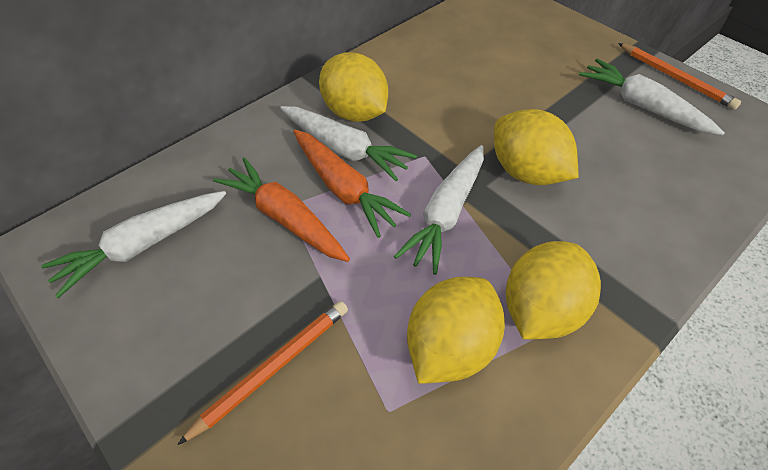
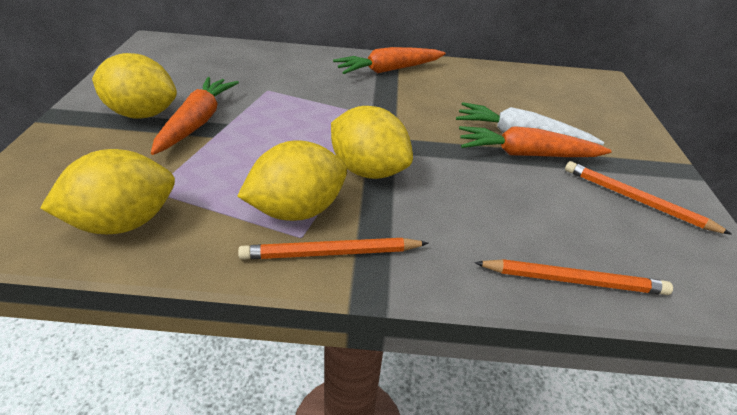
orange carrot: 2 -> 3
orange pencil: 2 -> 3
white carrot: 4 -> 1

